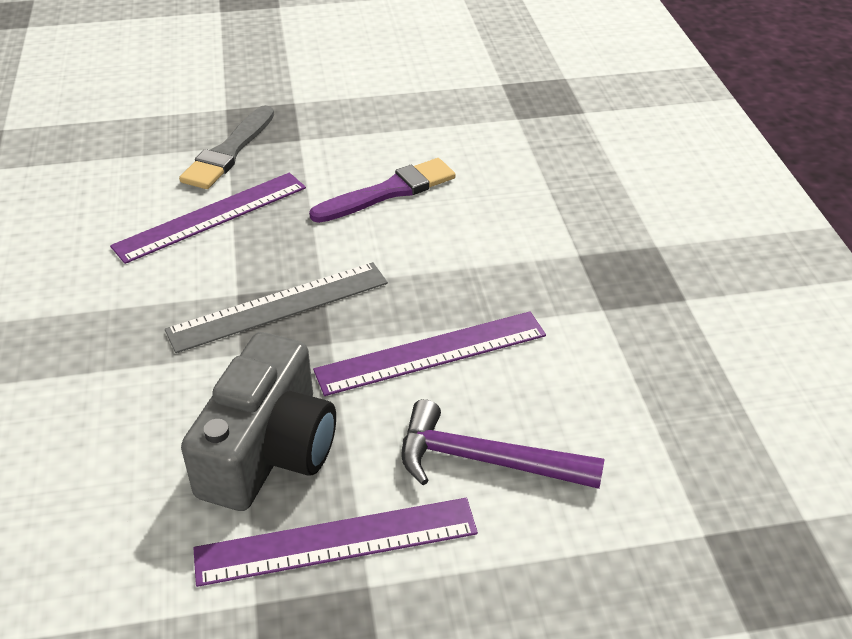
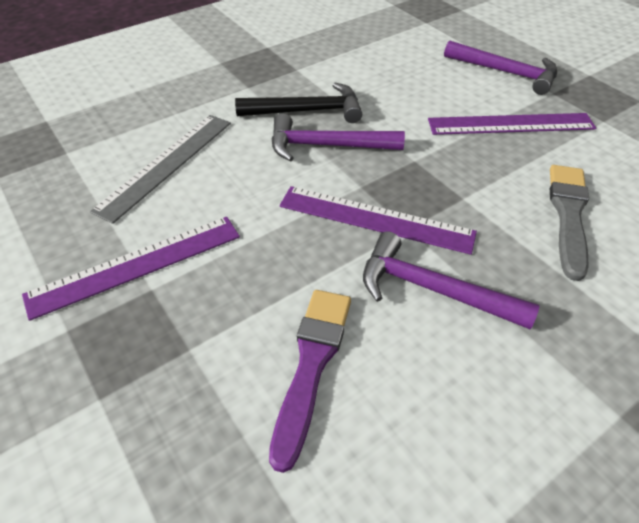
black hammer: 0 -> 1
grey camera: 1 -> 0
purple hammer: 1 -> 3

